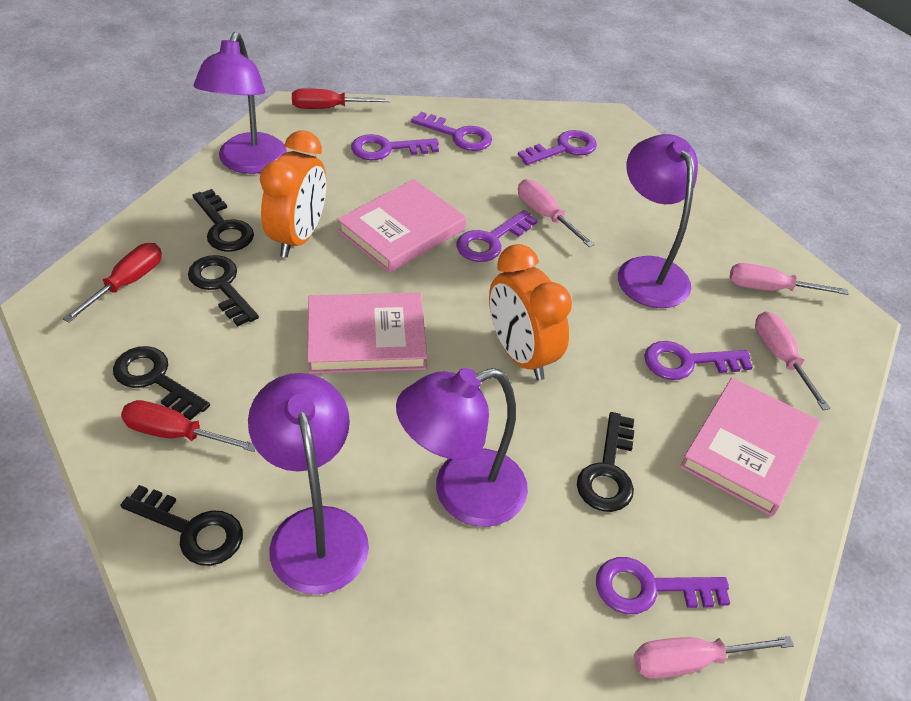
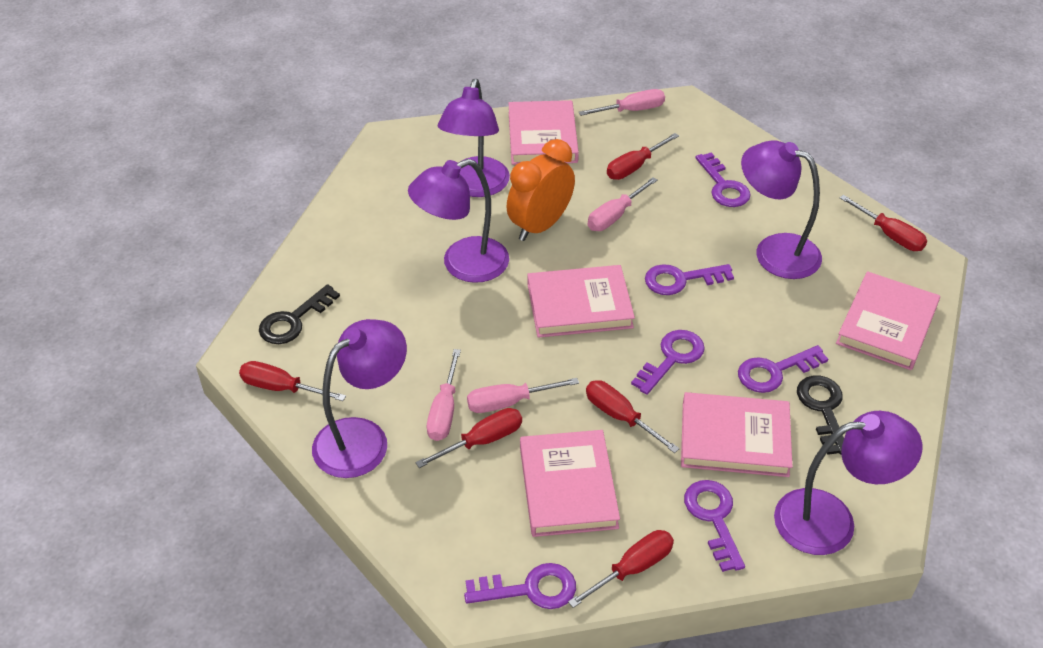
black key: 5 -> 2
orange clock: 2 -> 1
pink book: 3 -> 5
purple lamp: 4 -> 5
red screwdriver: 3 -> 6

